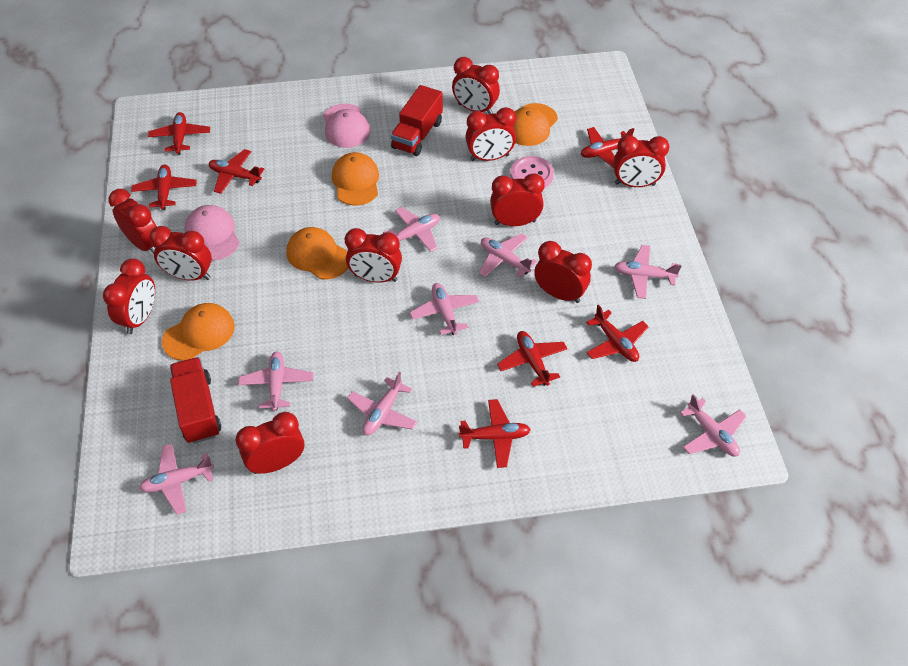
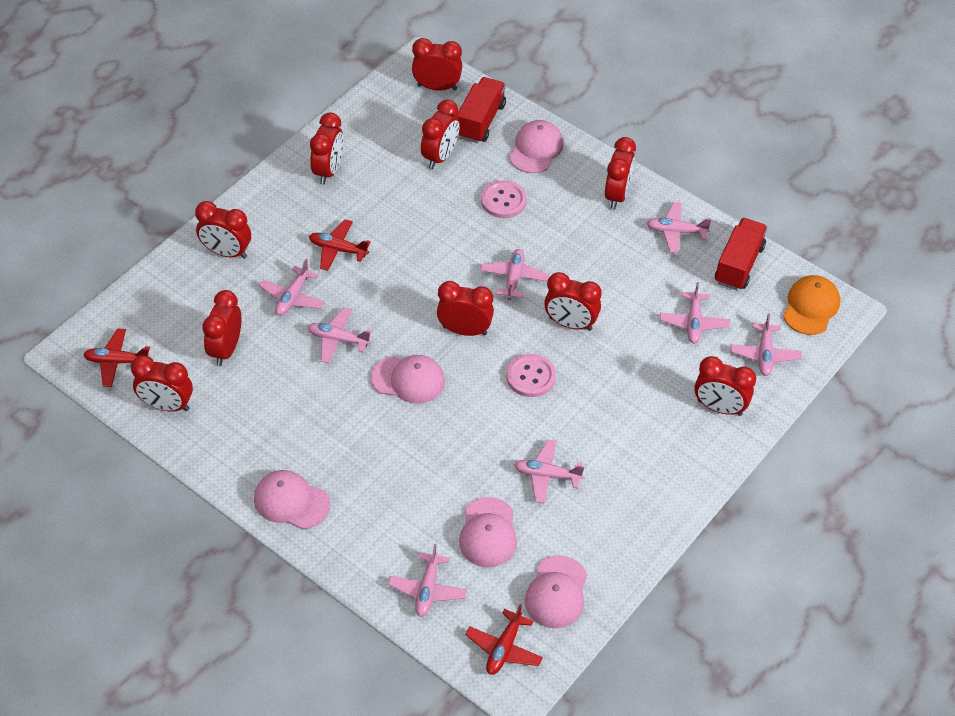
orange cap: 4 -> 1
pink button: 1 -> 2
pink cap: 2 -> 5
red plane: 7 -> 3

